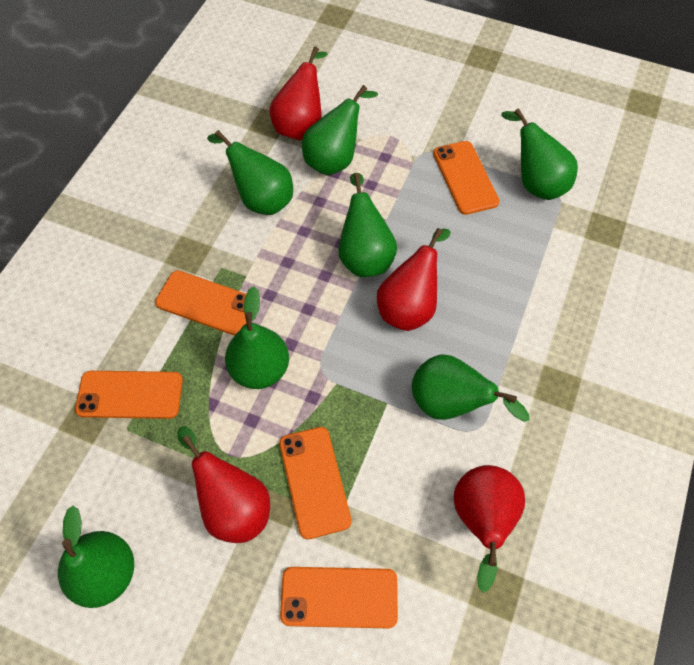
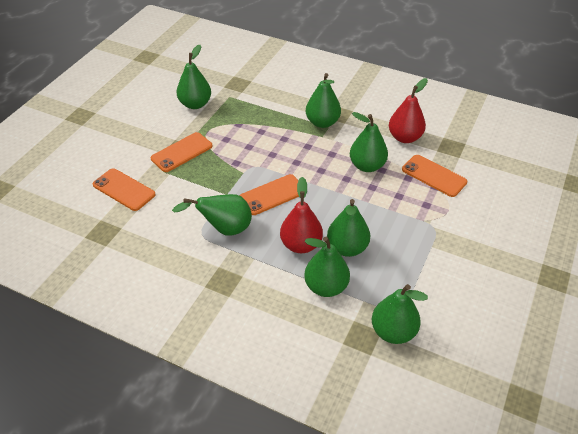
orange phone: 5 -> 4
red pear: 4 -> 2

